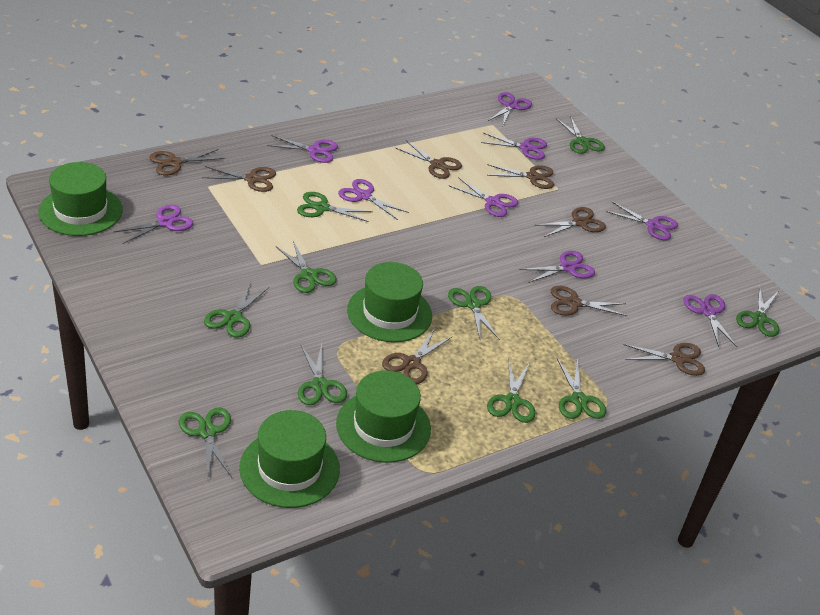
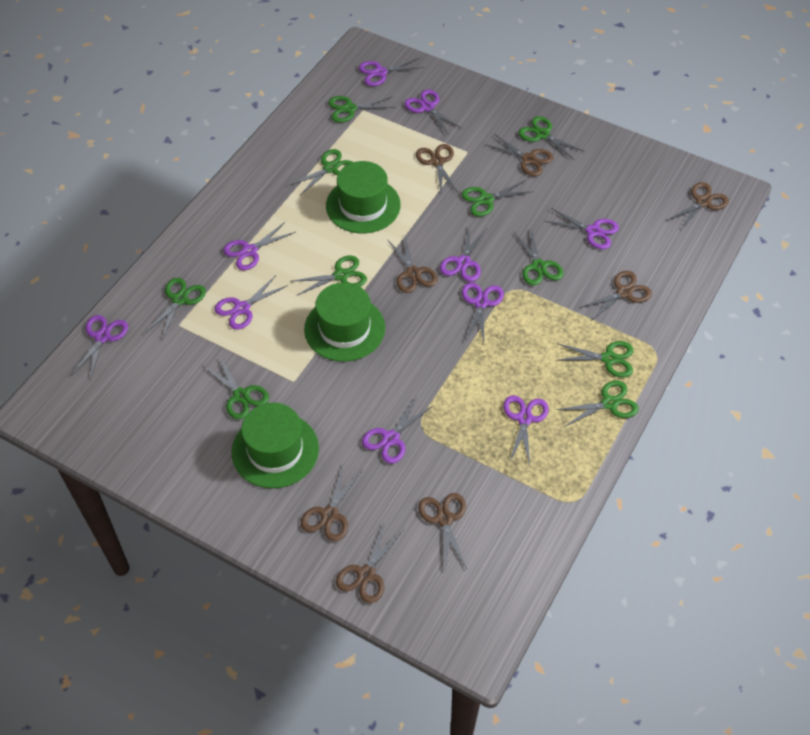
green hat: 4 -> 3
purple scissors: 9 -> 10

